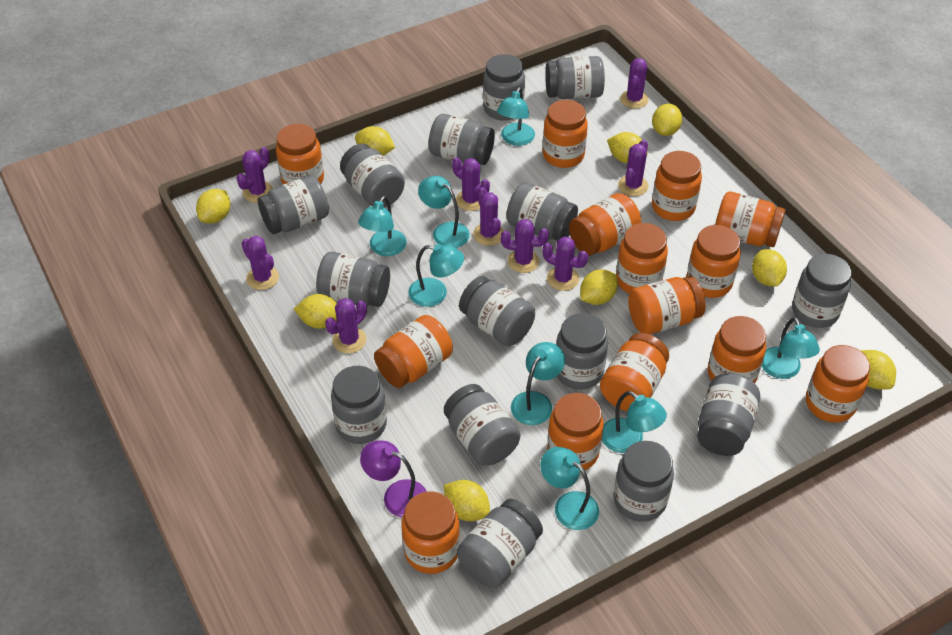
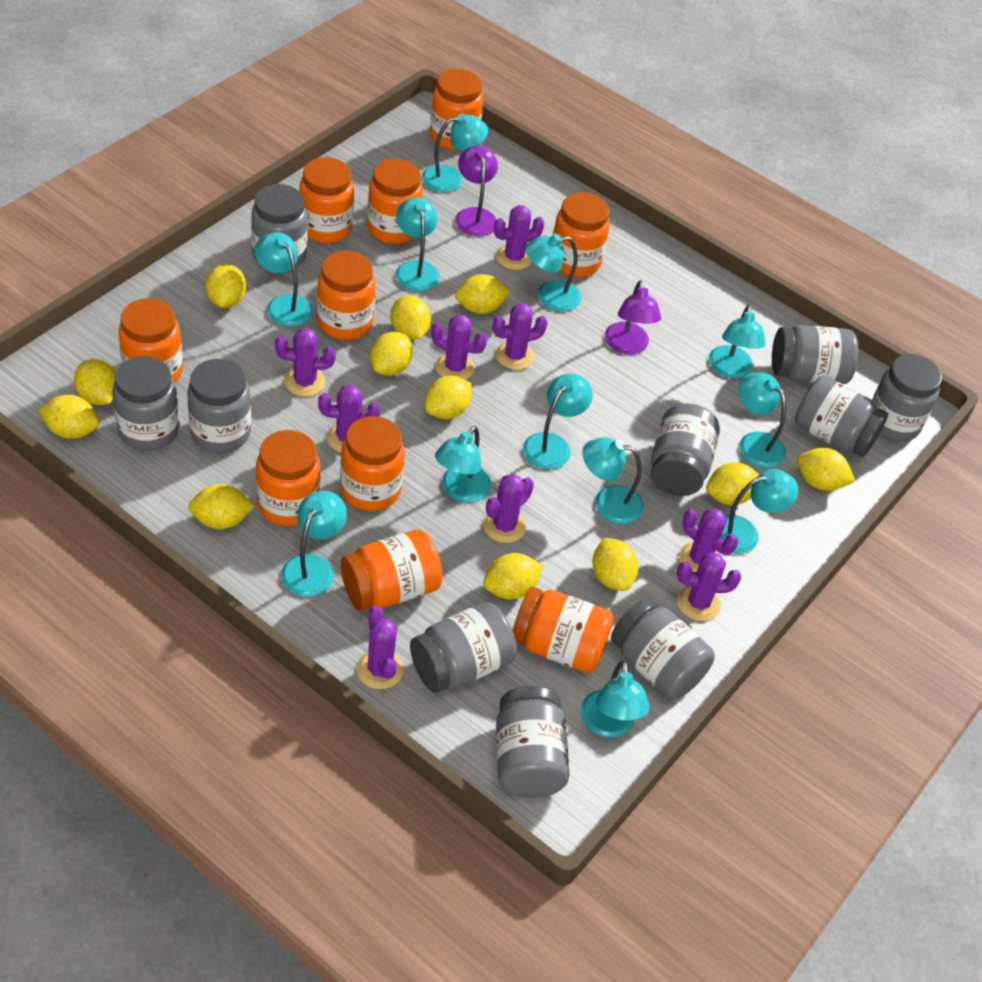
grey jar: 15 -> 10
orange jar: 14 -> 10
purple lamp: 1 -> 2
turquoise lamp: 8 -> 12
yellow lemon: 9 -> 12

